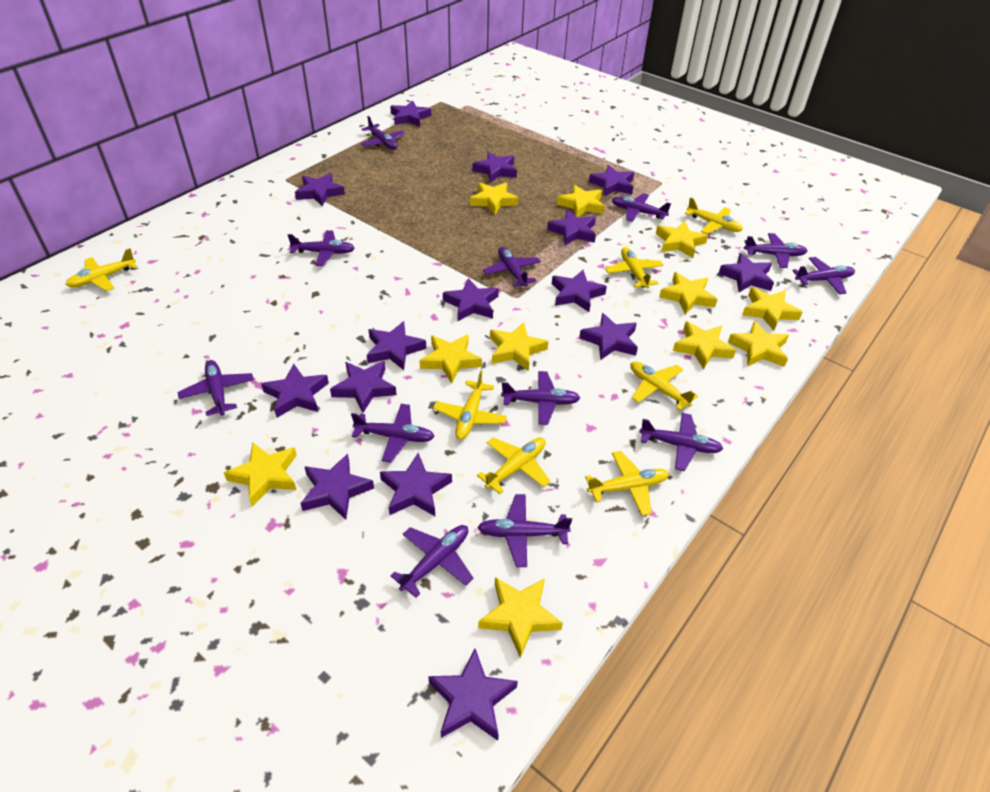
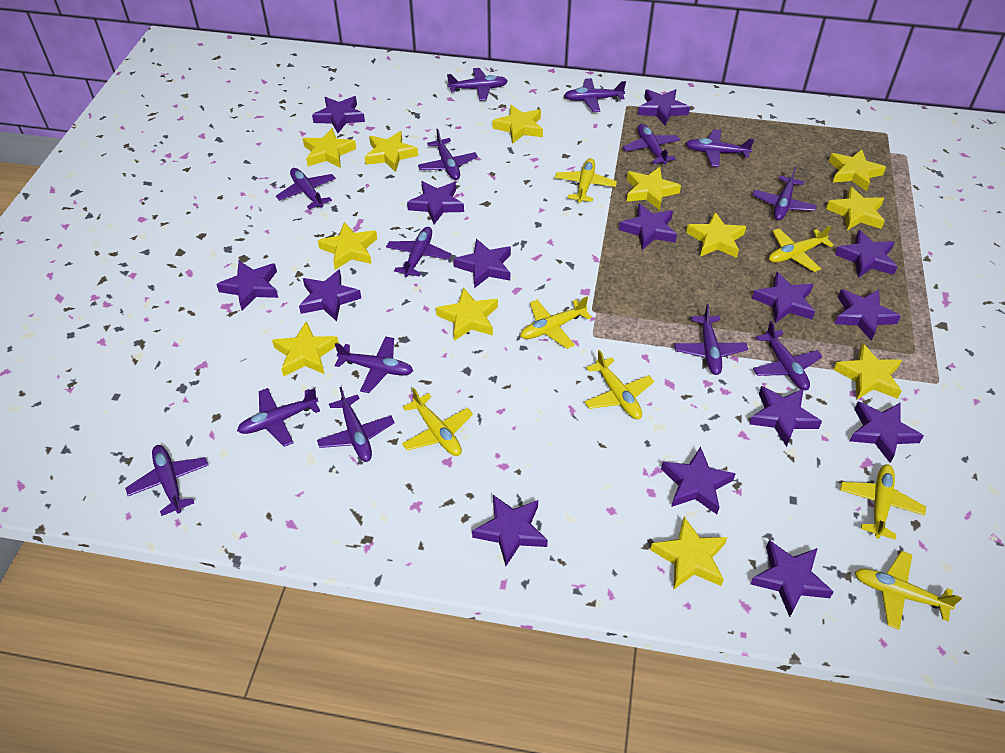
purple plane: 12 -> 14
yellow star: 11 -> 12

